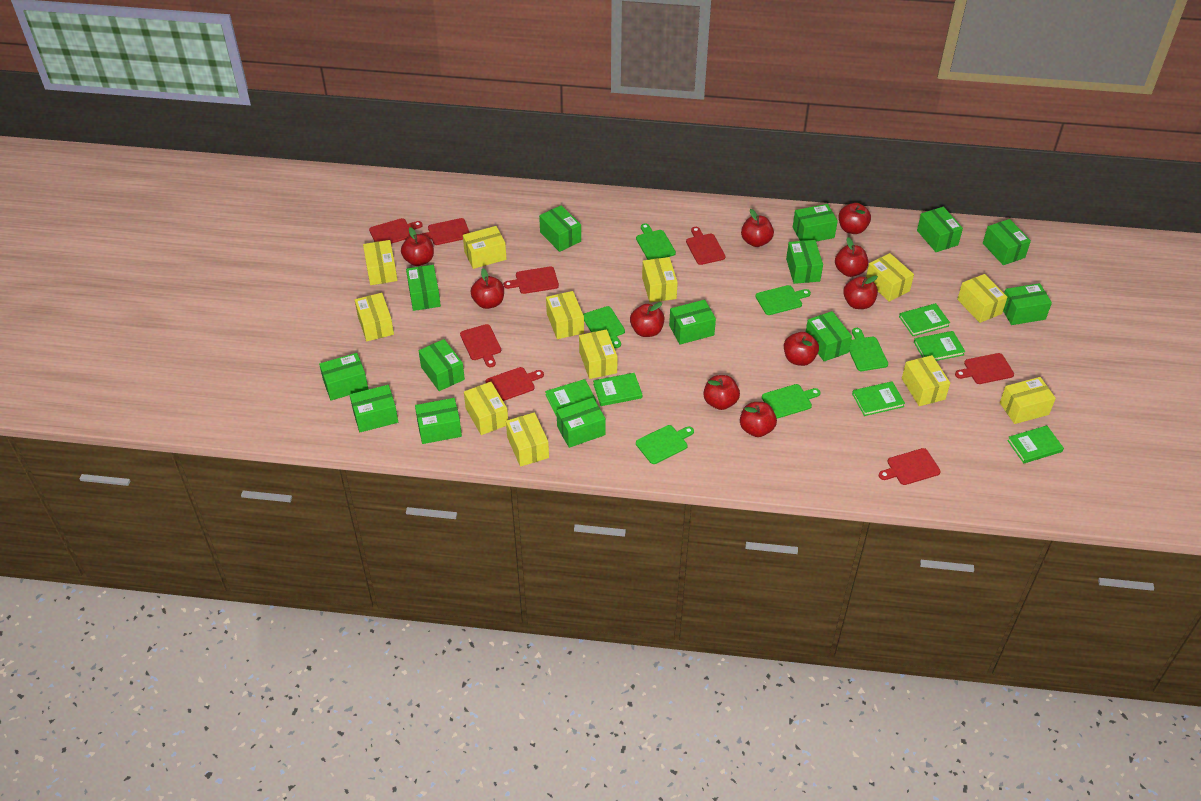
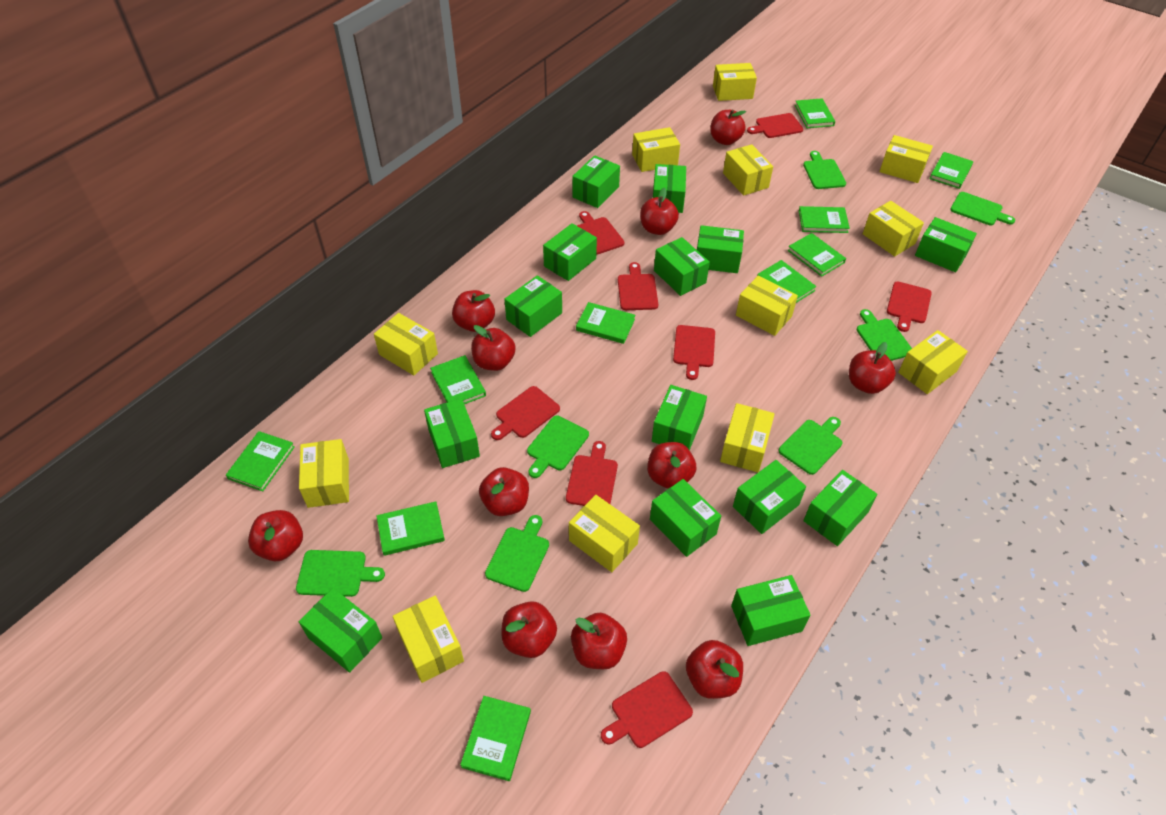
green book: 6 -> 10
green cutting board: 6 -> 7
red apple: 10 -> 11

